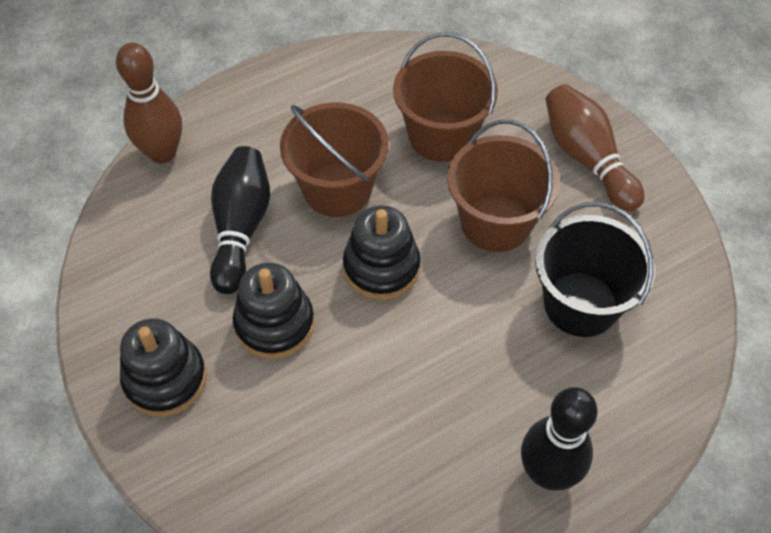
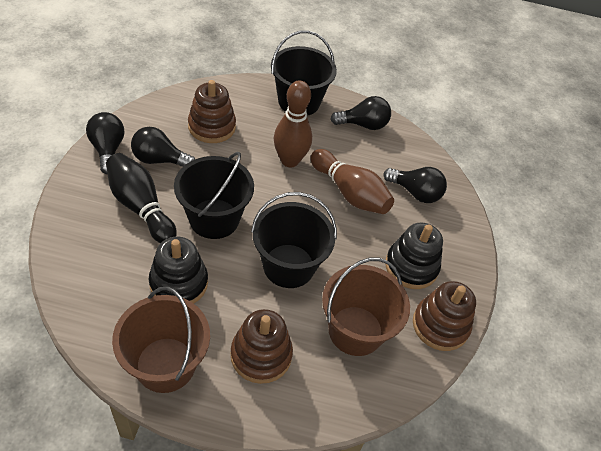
black bowling pin: 2 -> 1
black bucket: 1 -> 3
black light bulb: 0 -> 4
black stacking toy: 3 -> 2
brown bucket: 3 -> 2
brown stacking toy: 0 -> 3

